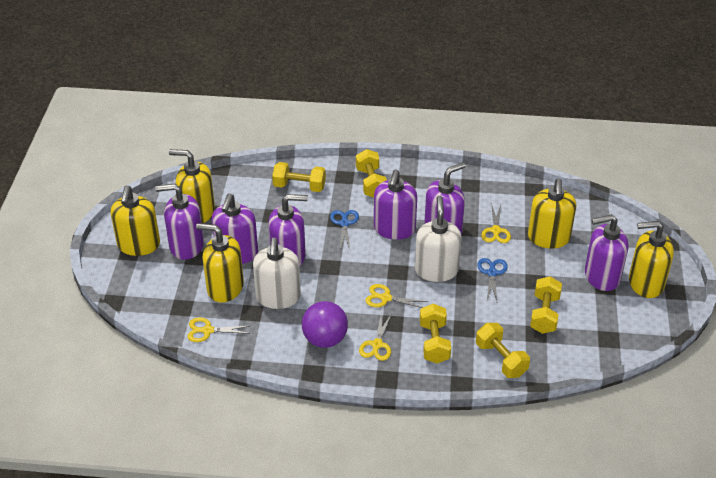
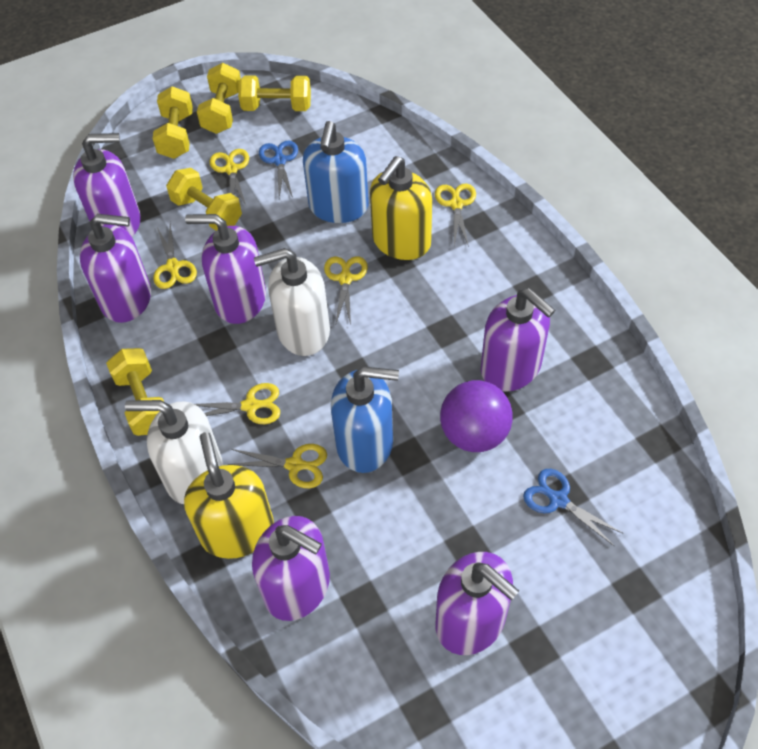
blue soap dispenser: 0 -> 2
yellow scissors: 4 -> 6
yellow soap dispenser: 5 -> 2

